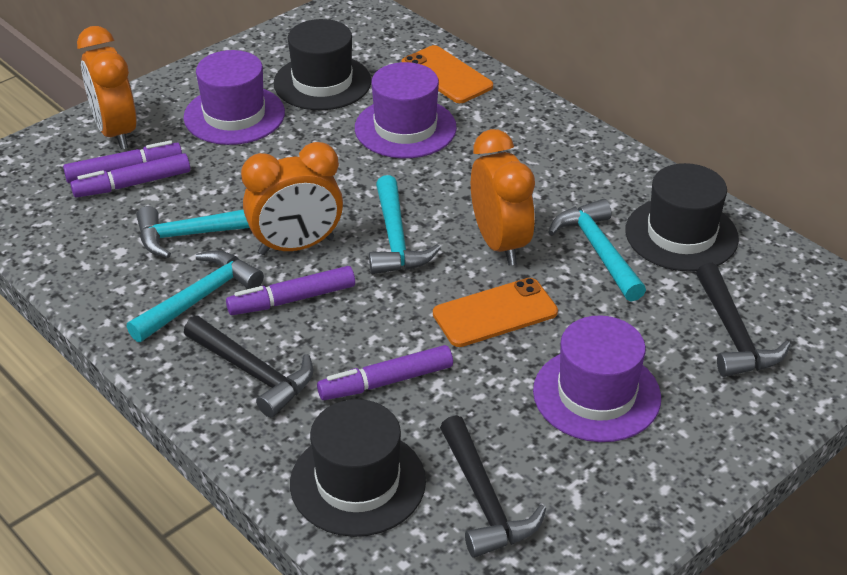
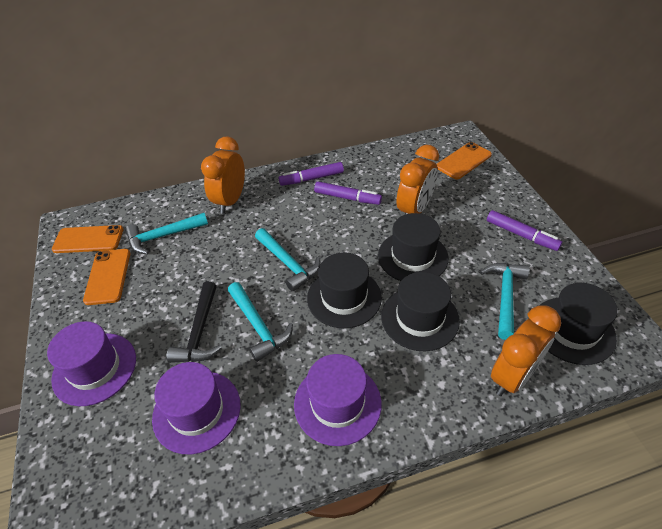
black hammer: 3 -> 1
black hat: 3 -> 4
orange phone: 2 -> 3
purple marker: 4 -> 3

